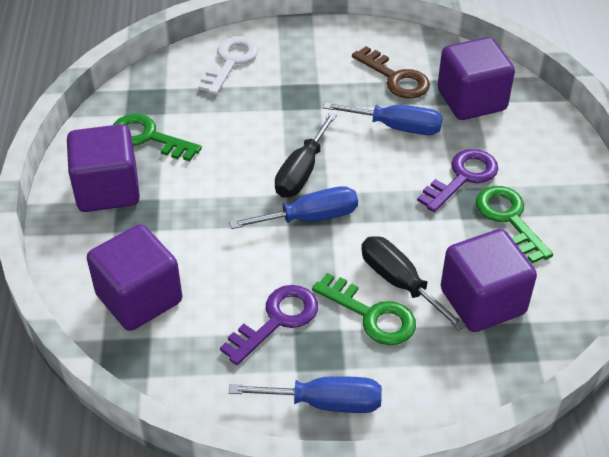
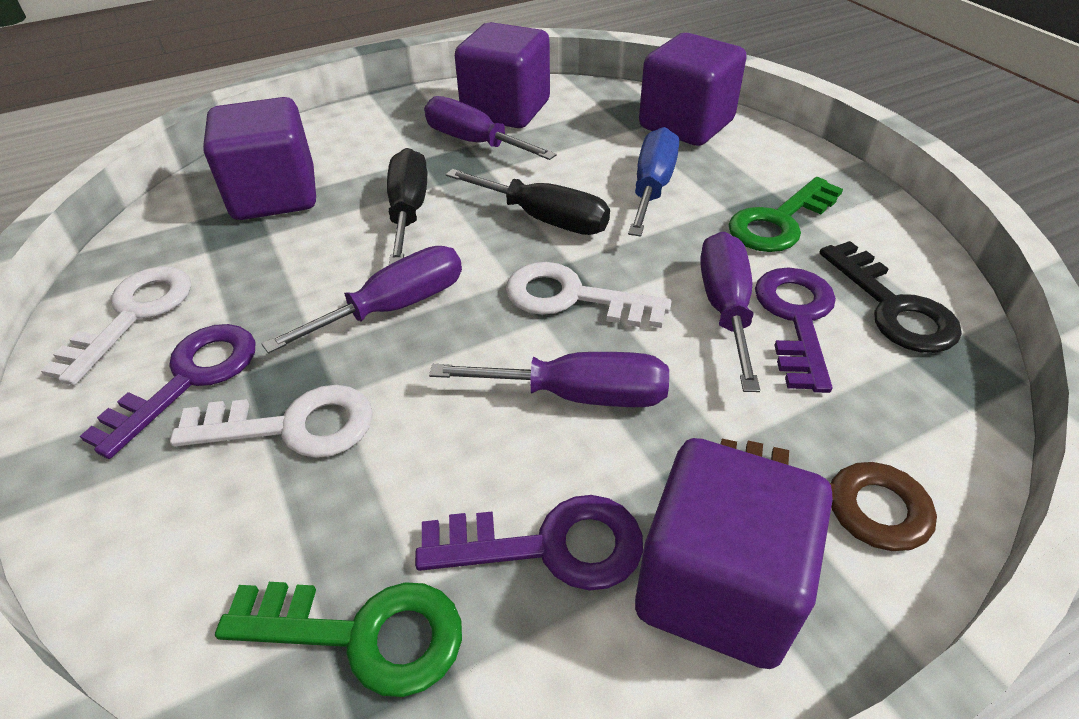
black key: 0 -> 1
blue screwdriver: 3 -> 1
green key: 3 -> 2
purple key: 2 -> 3
purple screwdriver: 0 -> 4
white key: 1 -> 3

